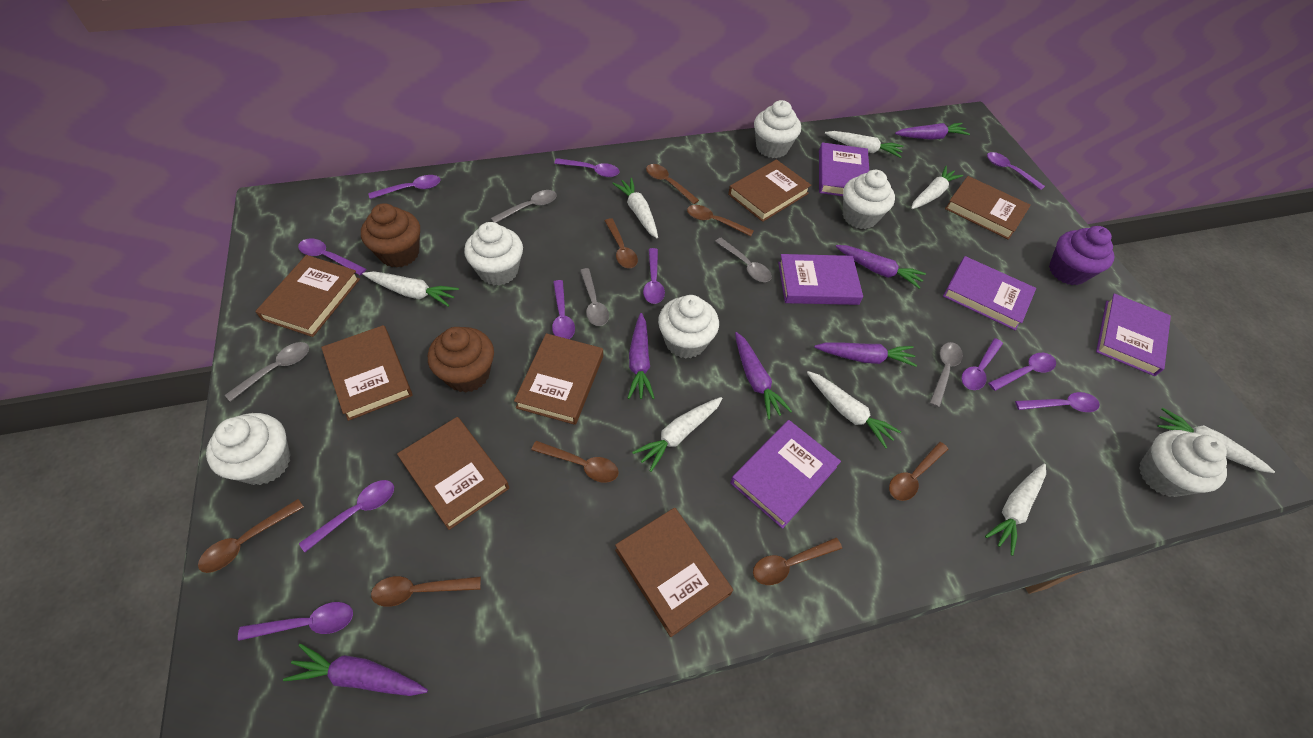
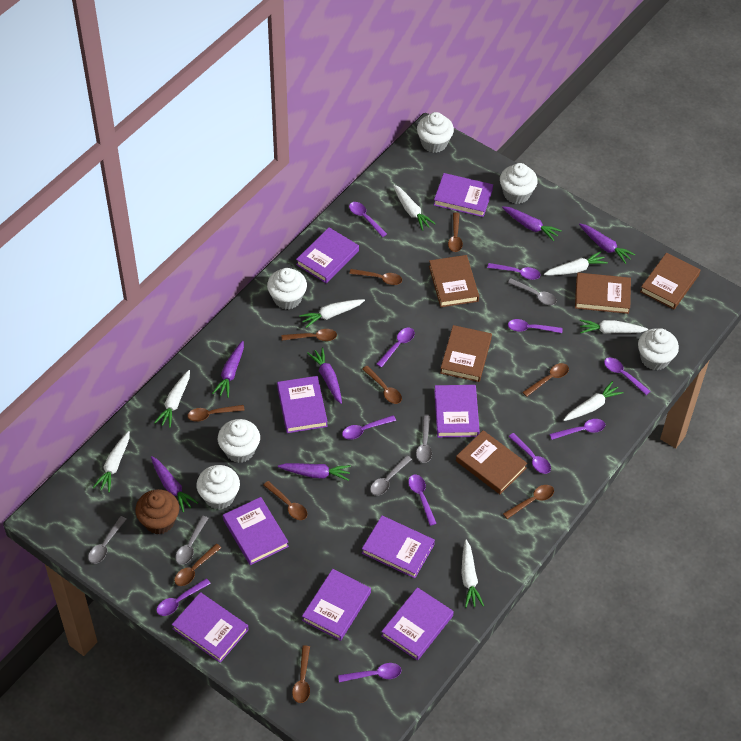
brown book: 7 -> 5
brown cupcake: 2 -> 1
brown spoon: 8 -> 10
purple book: 5 -> 9
purple cupcake: 1 -> 0

